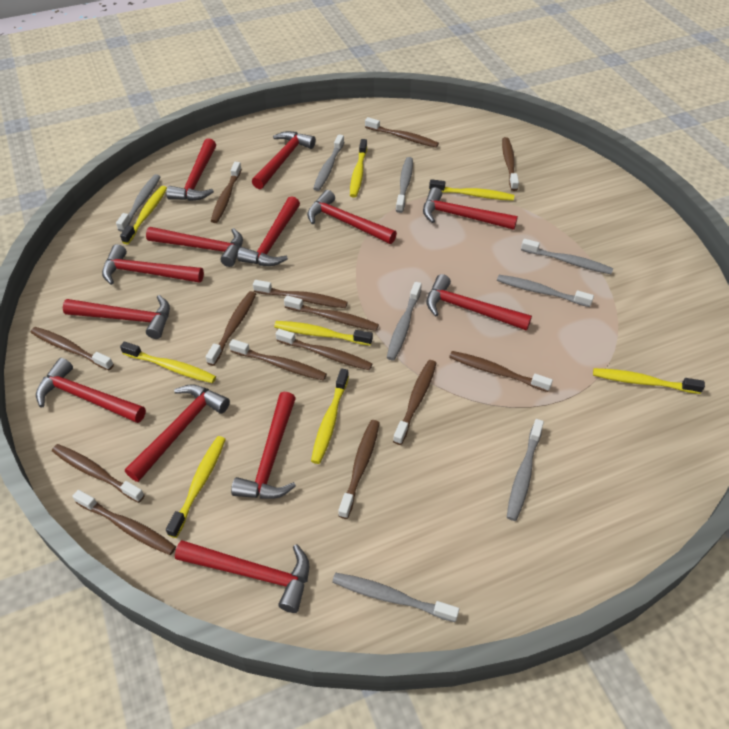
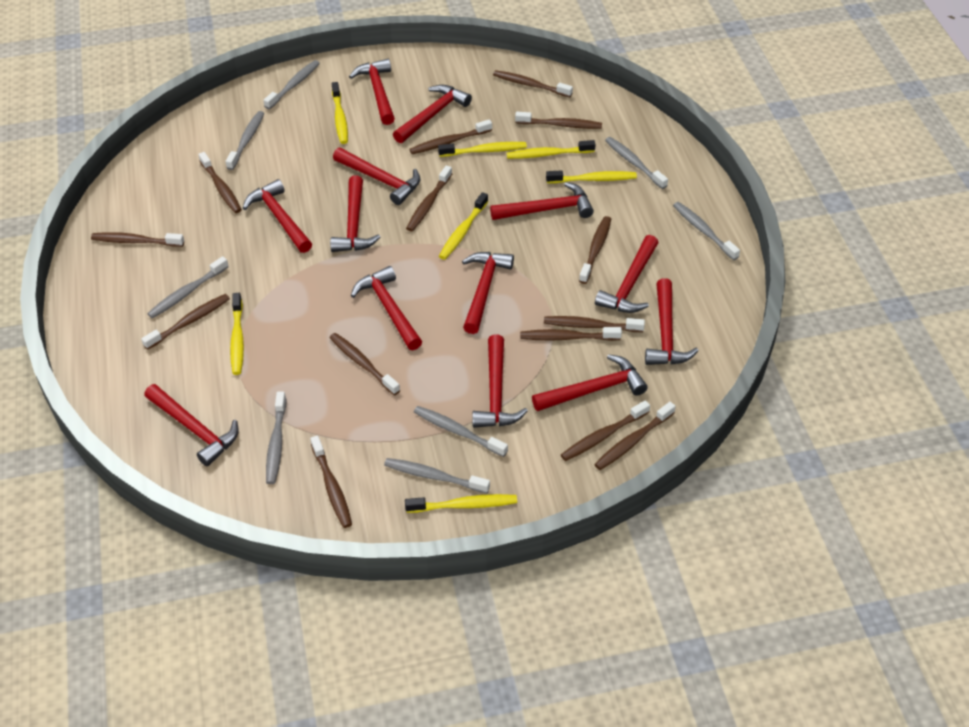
yellow toothbrush: 8 -> 7

